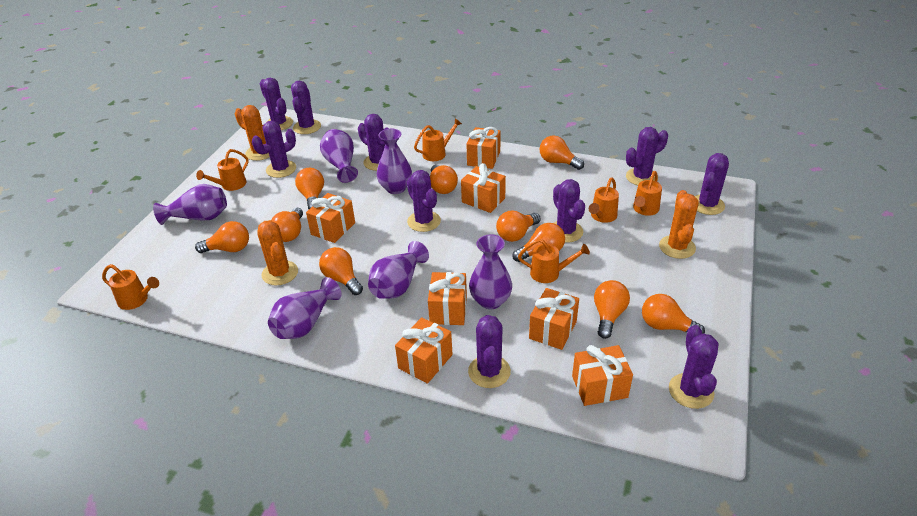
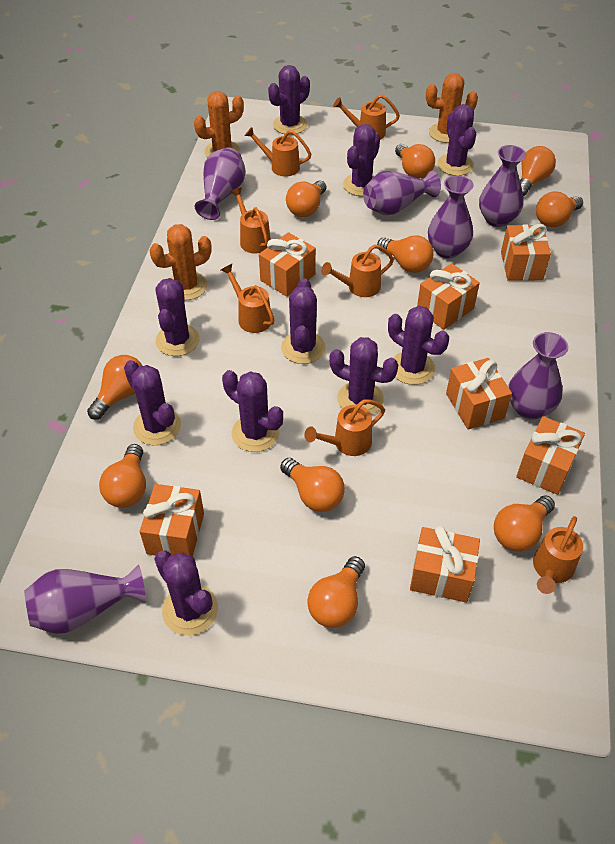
orange watering can: 6 -> 7

